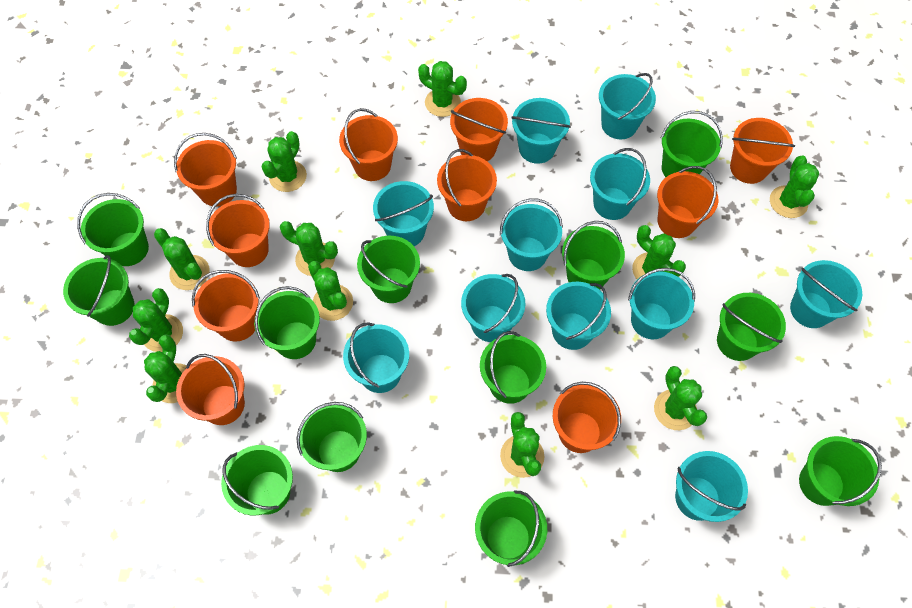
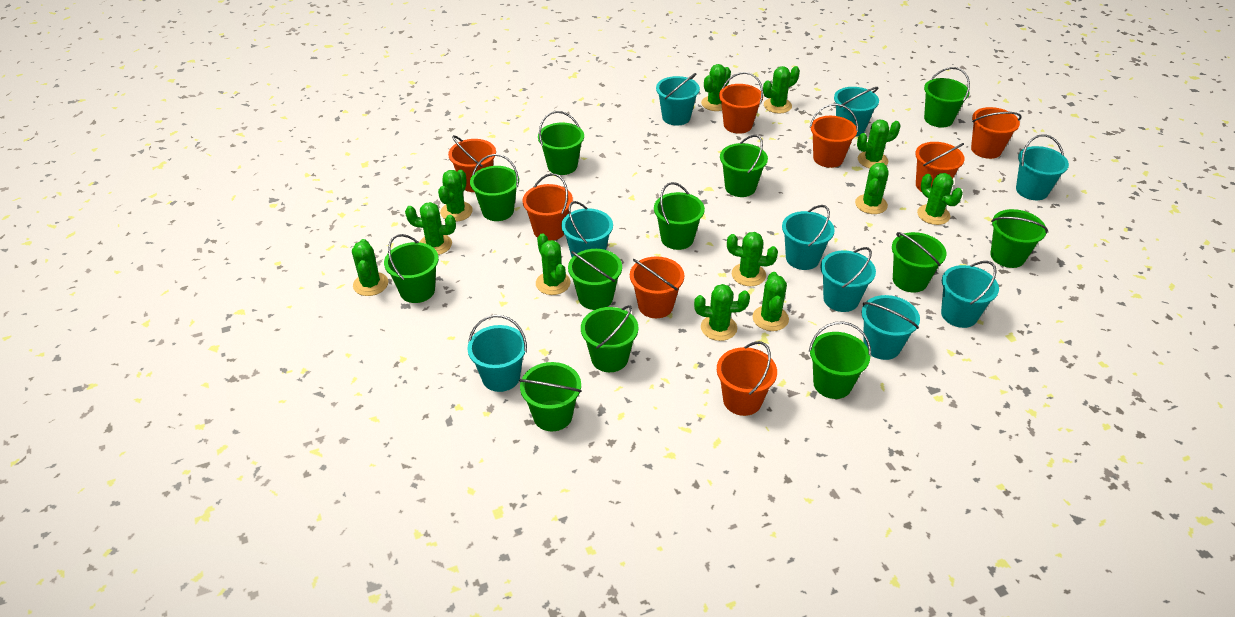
green cactus: 11 -> 12
orange bucket: 10 -> 8
turquoise bucket: 11 -> 9

